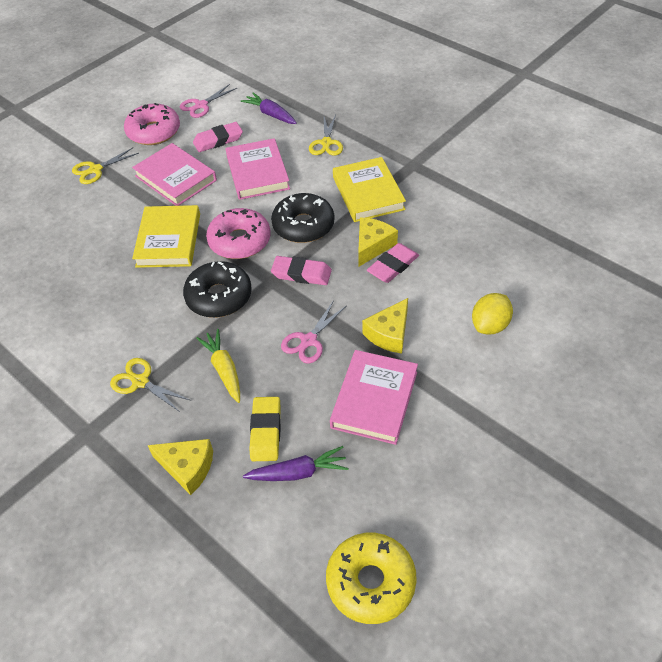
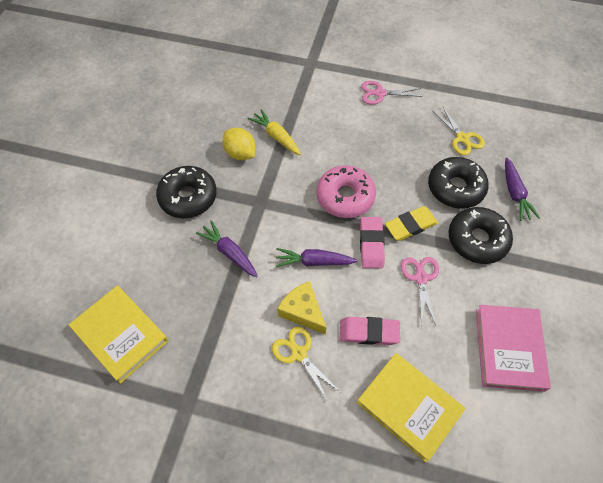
black donut: 2 -> 3
pink book: 3 -> 1
pink donut: 2 -> 1
pink eraser: 3 -> 2
purple carrot: 2 -> 3
yellow cheese: 3 -> 1
yellow donut: 1 -> 0
yellow scissors: 3 -> 2

